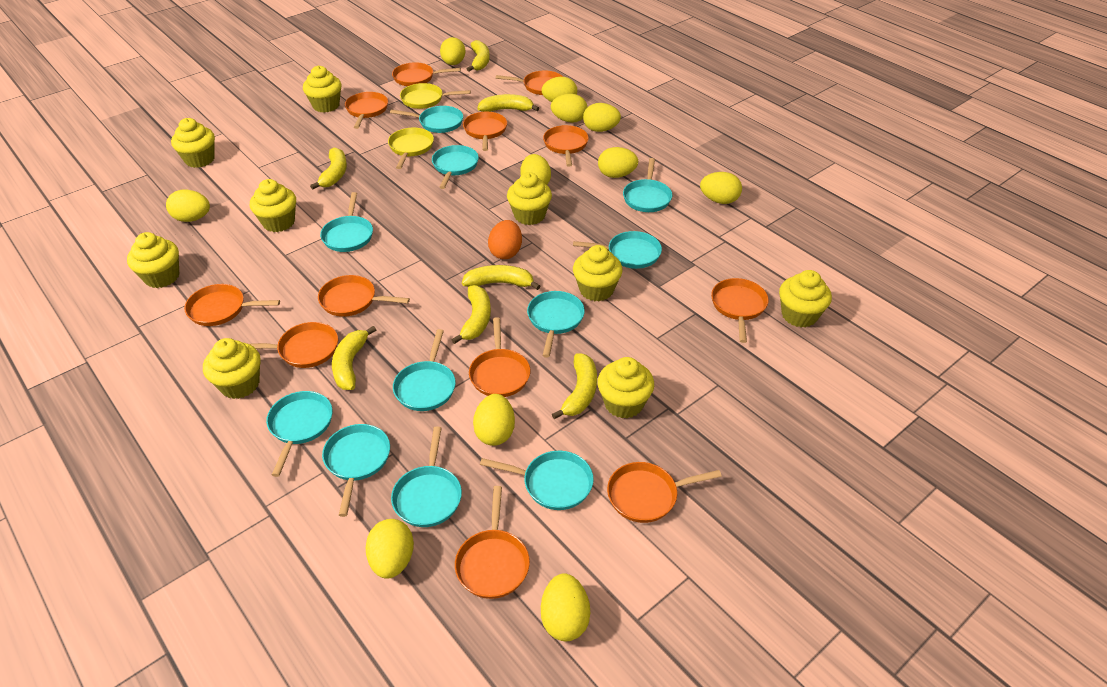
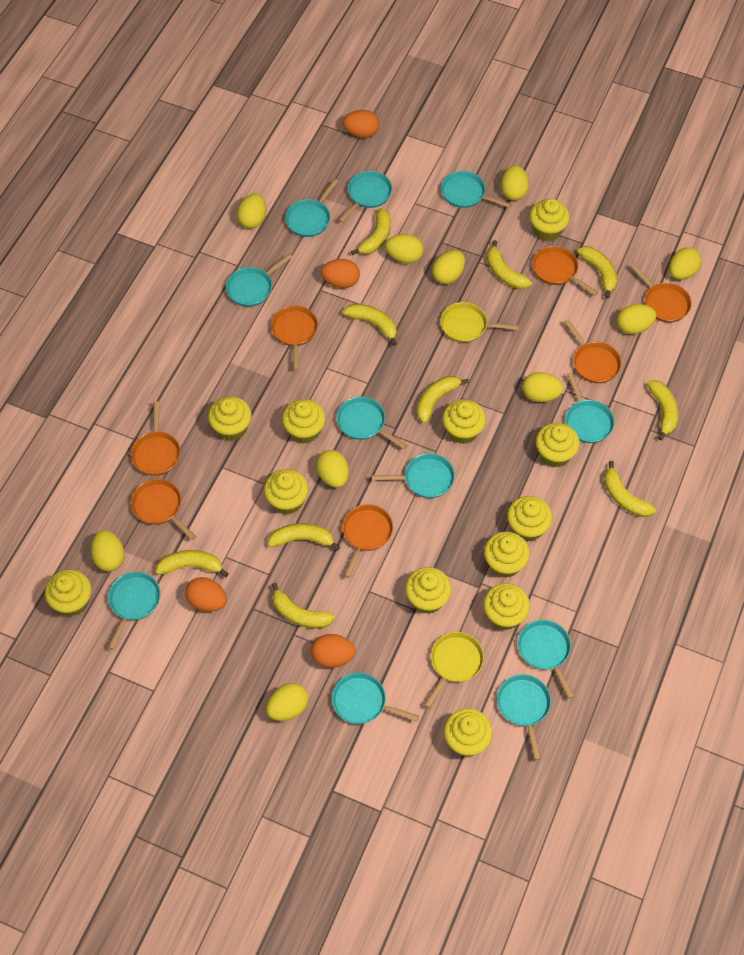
orange egg: 1 -> 4
orange pan: 12 -> 7
yellow banana: 7 -> 10
yellow cupcake: 9 -> 12
yellow egg: 11 -> 10

